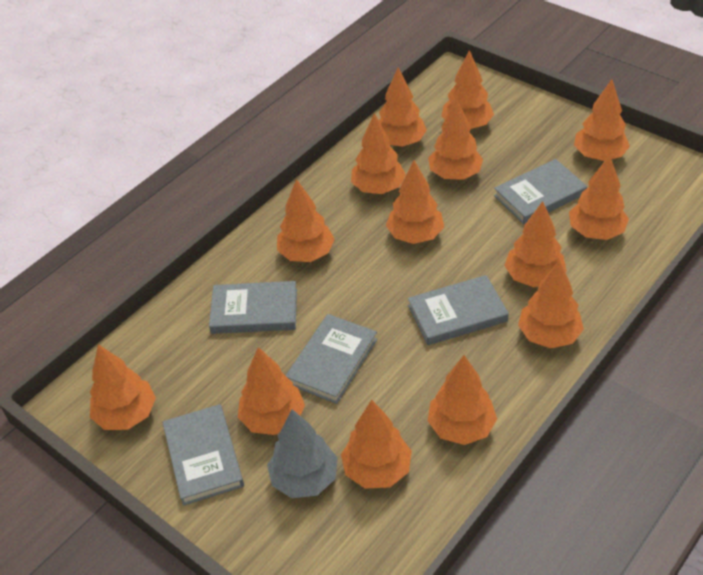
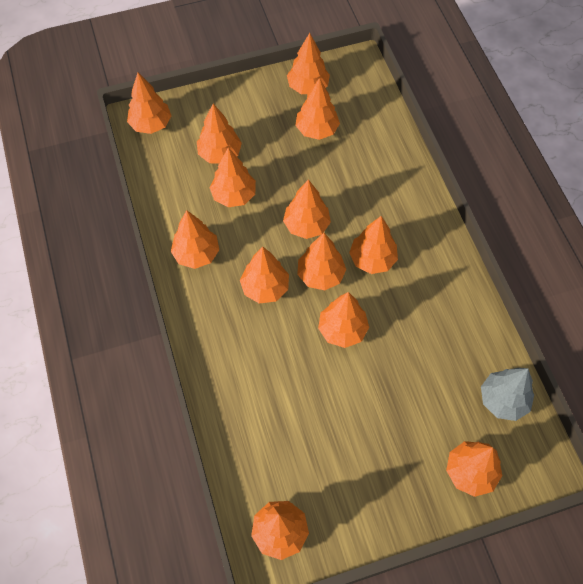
grey book: 5 -> 0
orange tree: 14 -> 13

